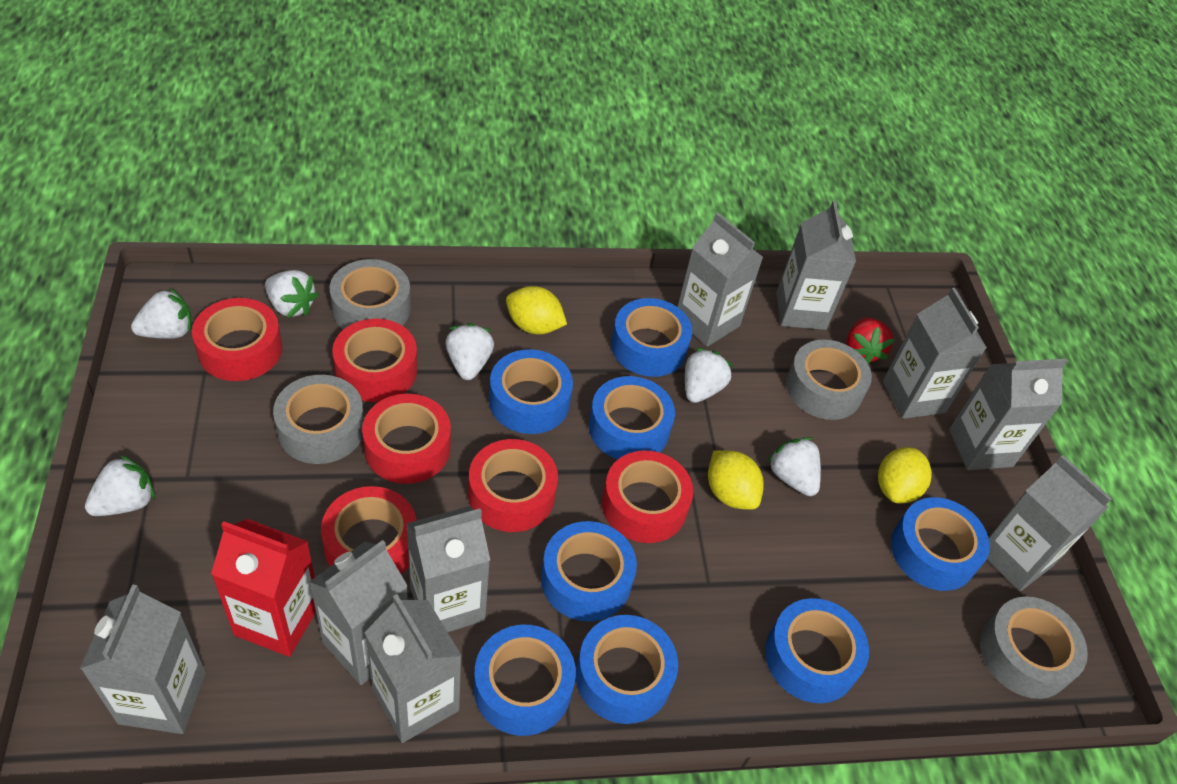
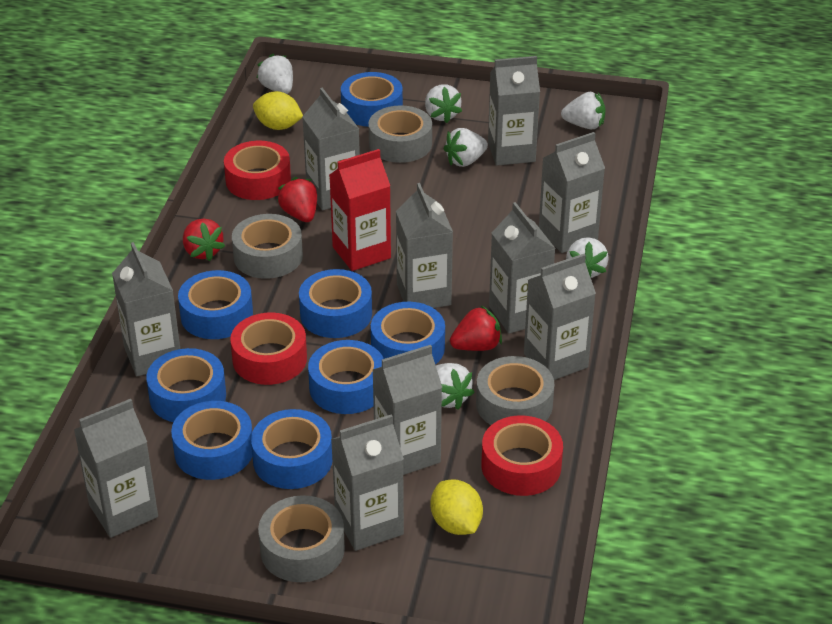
grey carton: 9 -> 10
red strawberry: 1 -> 3
red tape: 6 -> 3
yellow lemon: 3 -> 2

